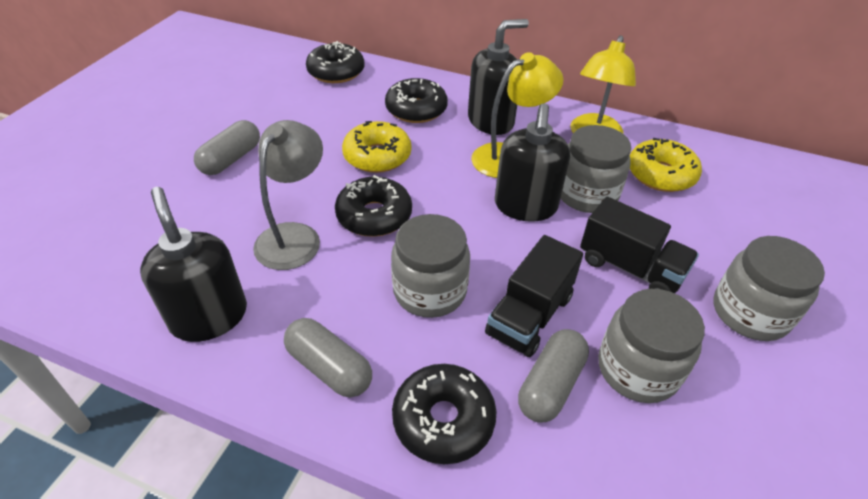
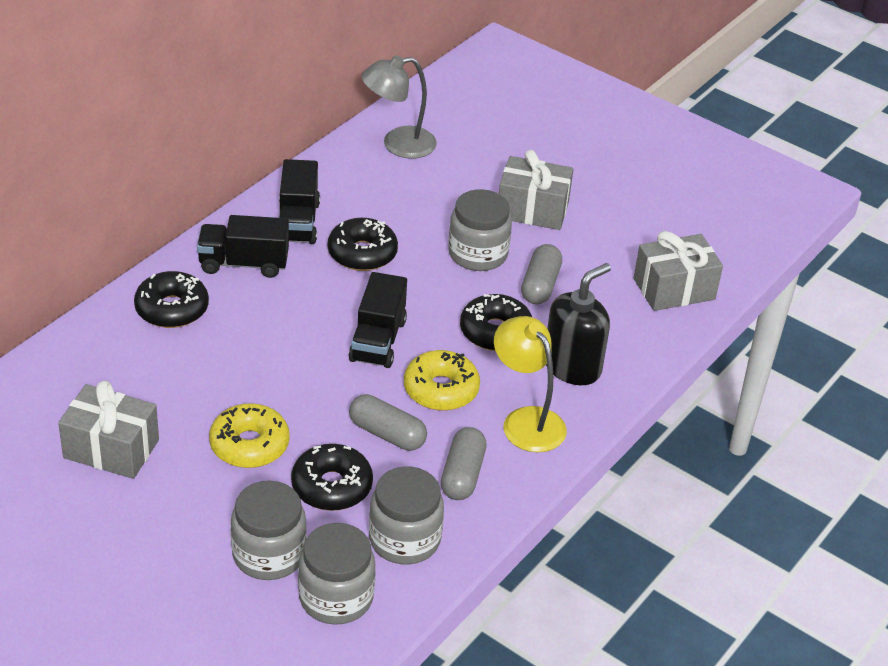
black soap dispenser: 3 -> 1
black truck: 2 -> 3
grey gift: 0 -> 3
yellow lamp: 2 -> 1

